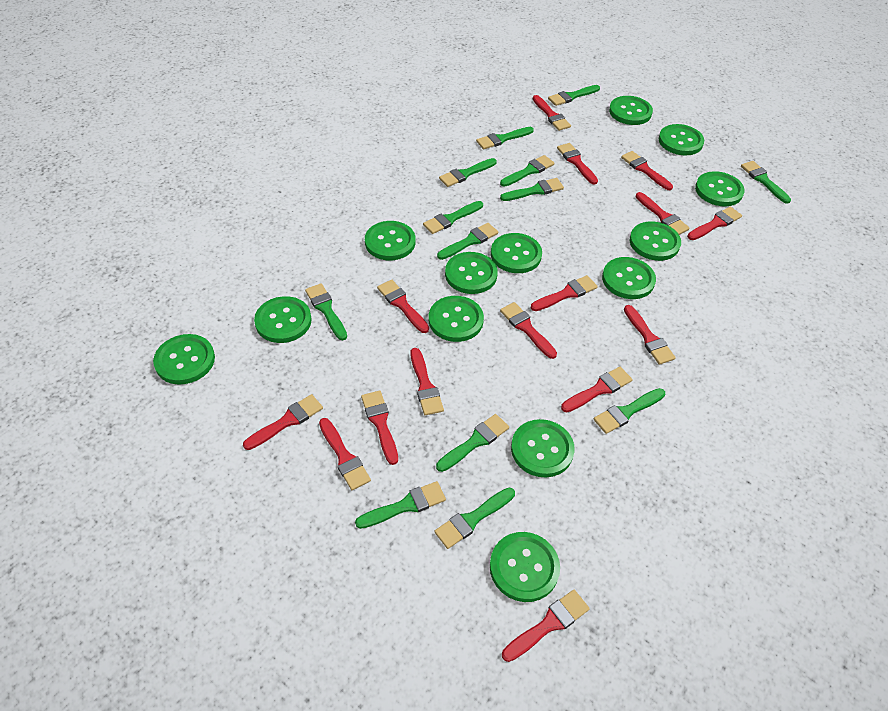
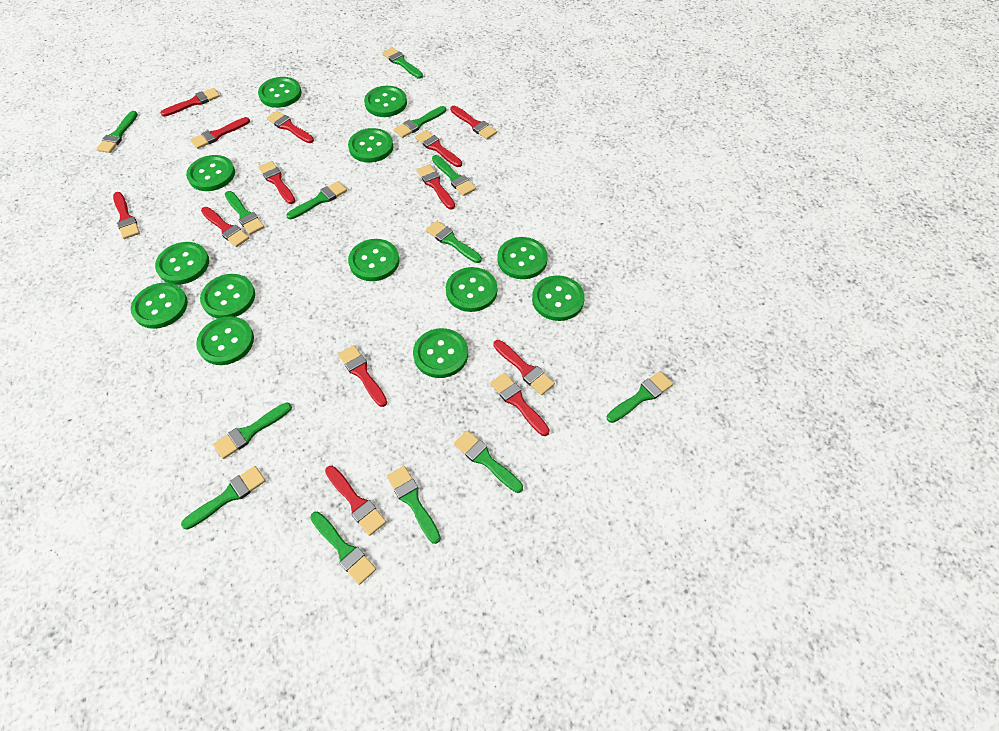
red brush: 15 -> 13

